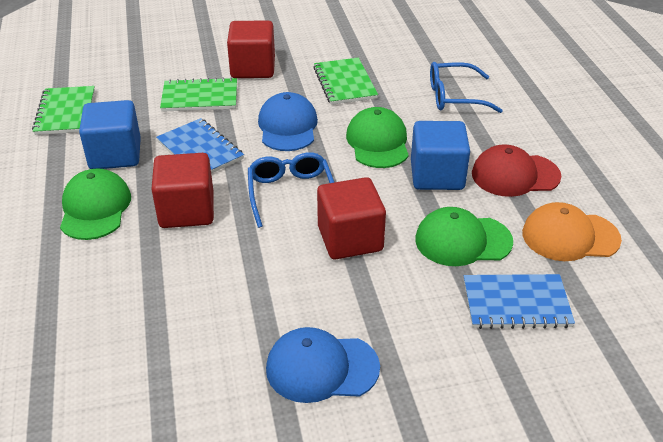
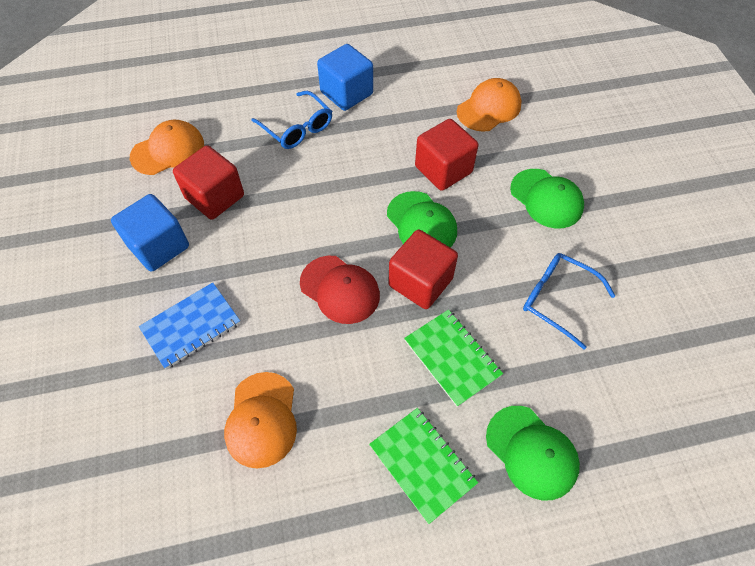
blue cap: 2 -> 0
blue notebook: 2 -> 1
green notebook: 3 -> 2
orange cap: 1 -> 3

